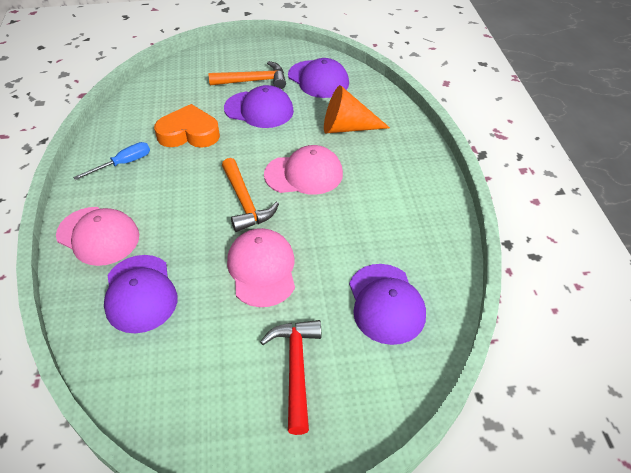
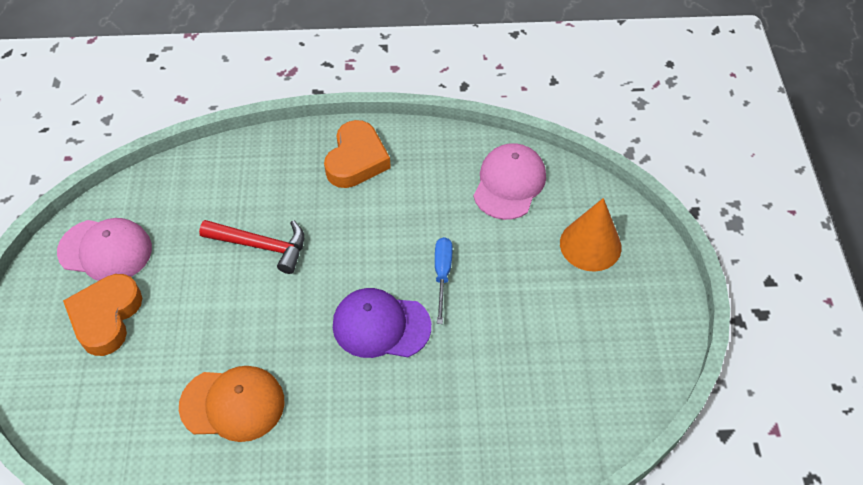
orange cap: 0 -> 1
orange hammer: 2 -> 0
orange heart: 1 -> 2
pink cap: 3 -> 2
purple cap: 4 -> 1

